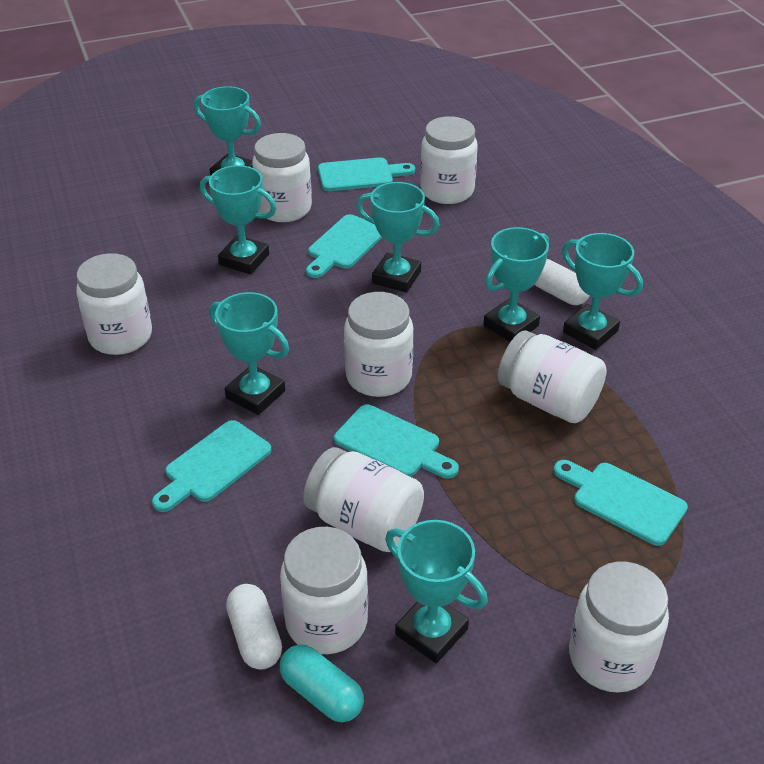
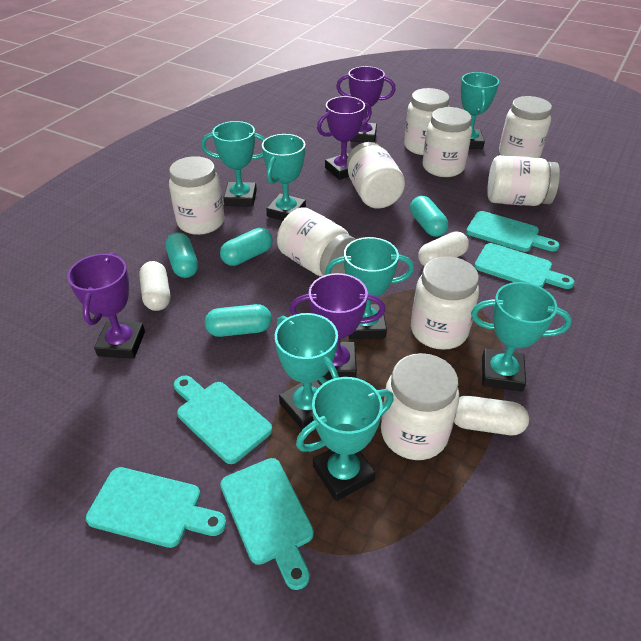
purple trophy: 0 -> 4
turquoise capsule: 1 -> 4
white capsule: 2 -> 3
white jar: 8 -> 9

